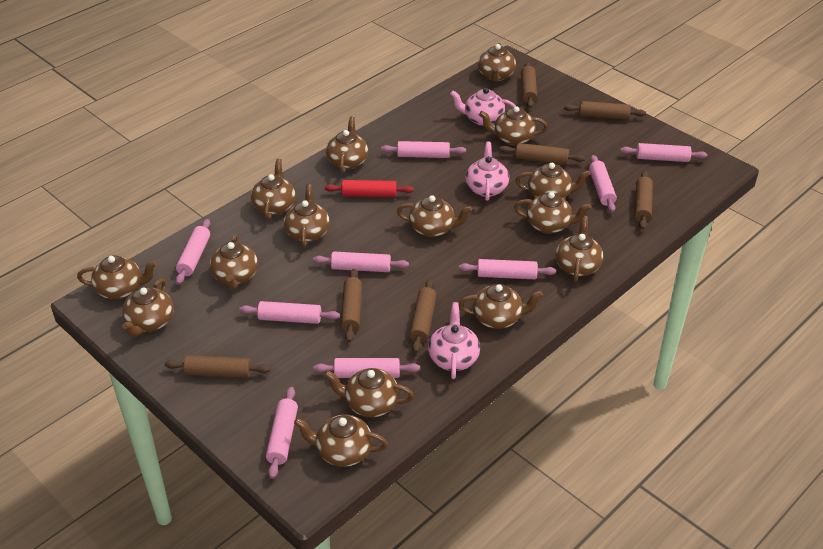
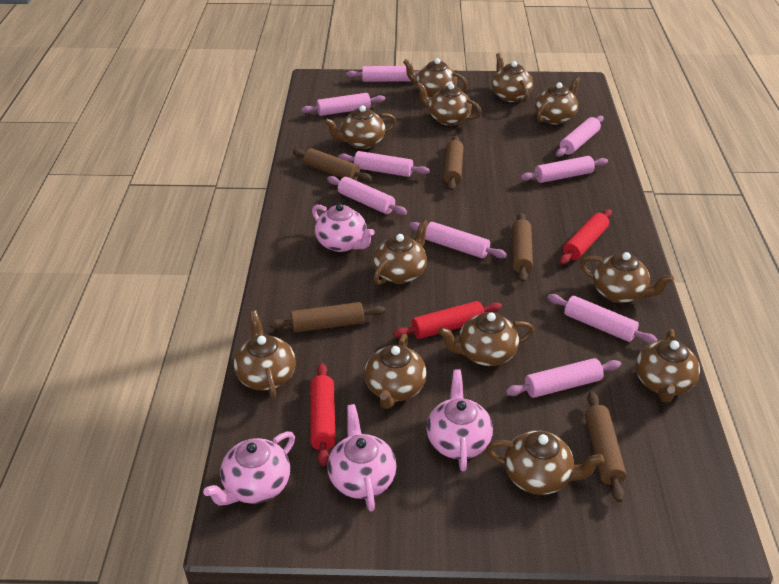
brown rolling pin: 7 -> 5
brown teapot: 15 -> 12
pink teapot: 3 -> 4
red rolling pin: 1 -> 3

